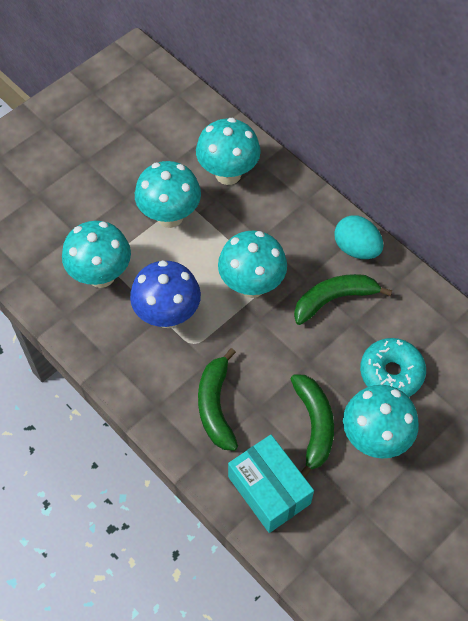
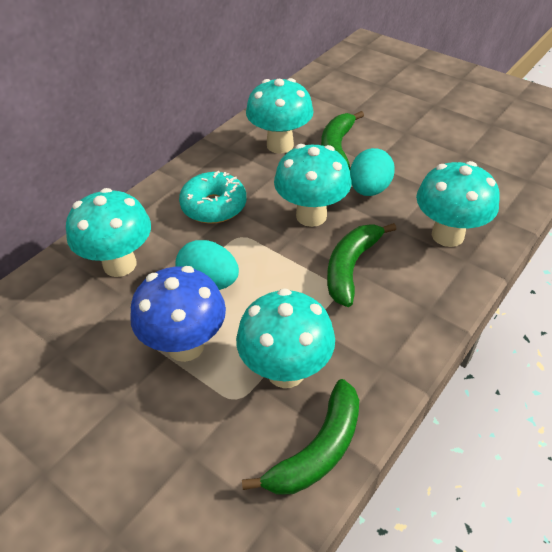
turquoise box: 1 -> 0
turquoise egg: 1 -> 2

